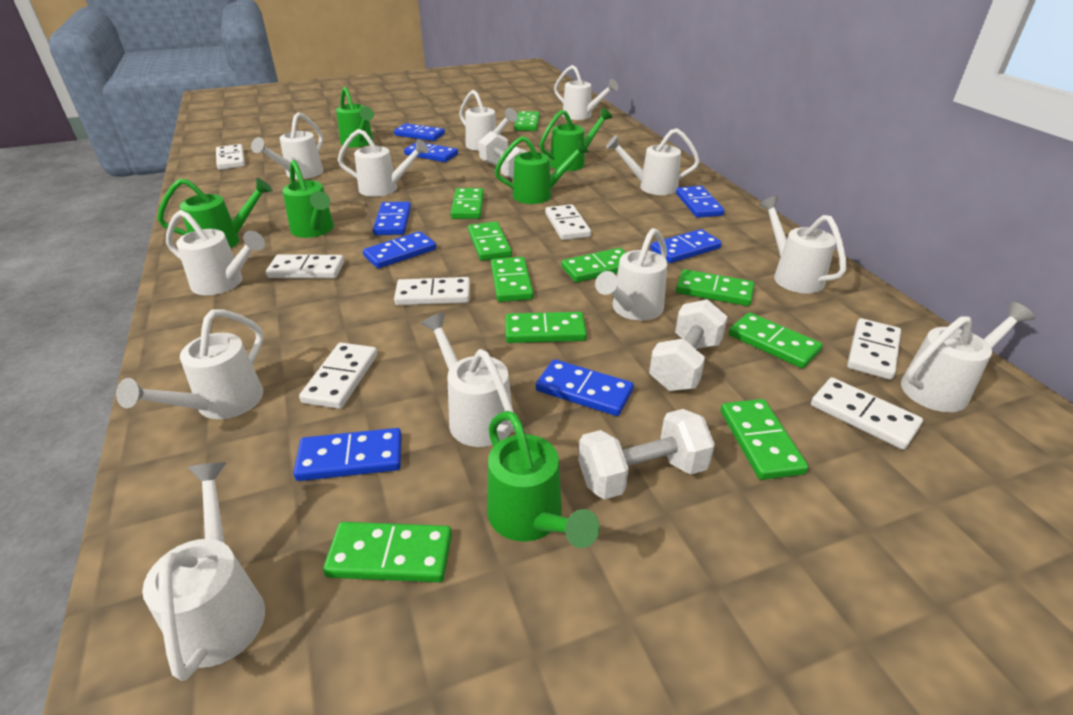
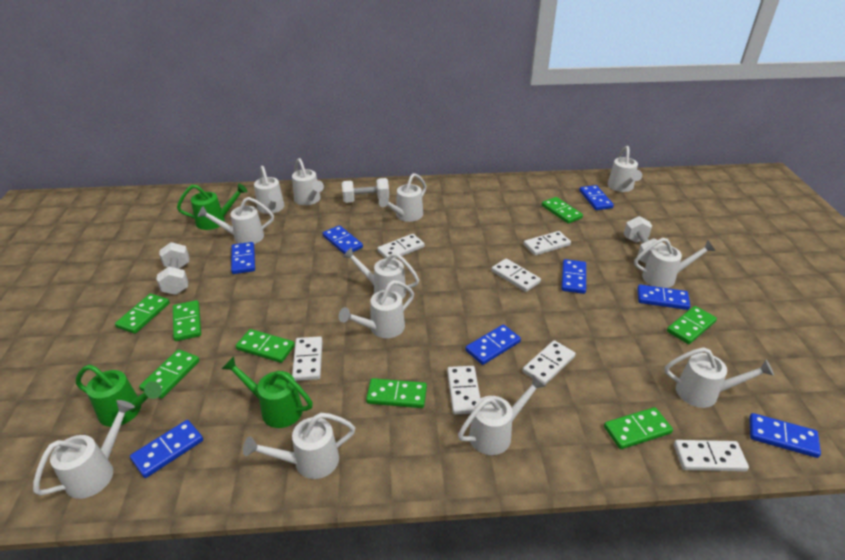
green domino: 10 -> 8
green watering can: 6 -> 3

